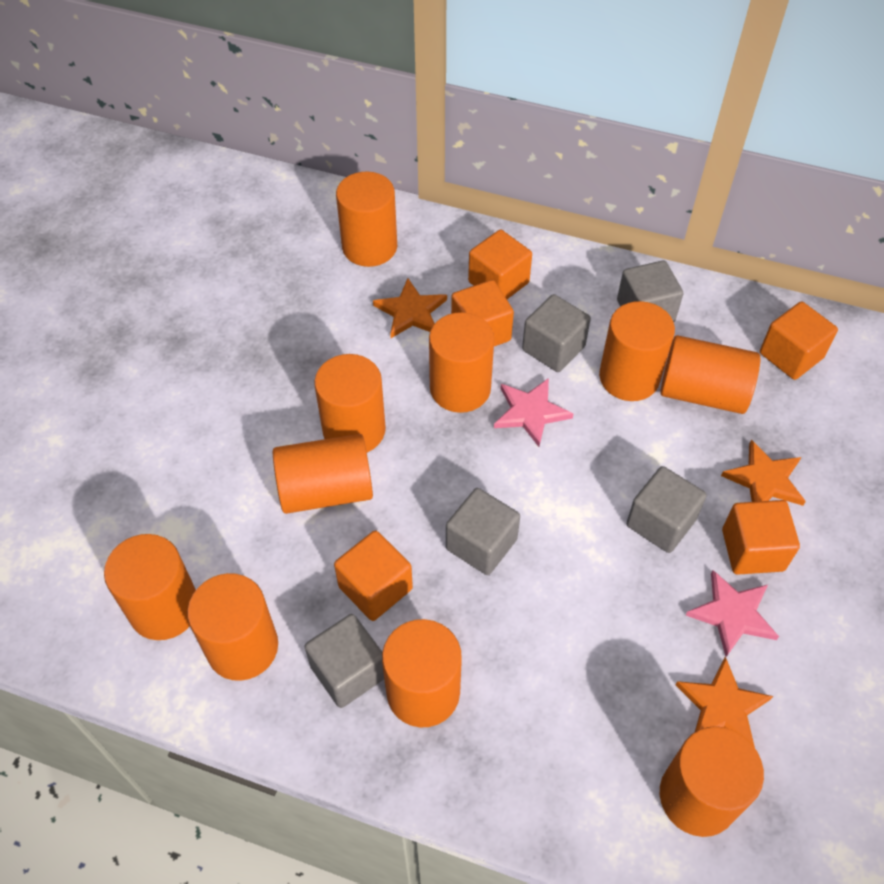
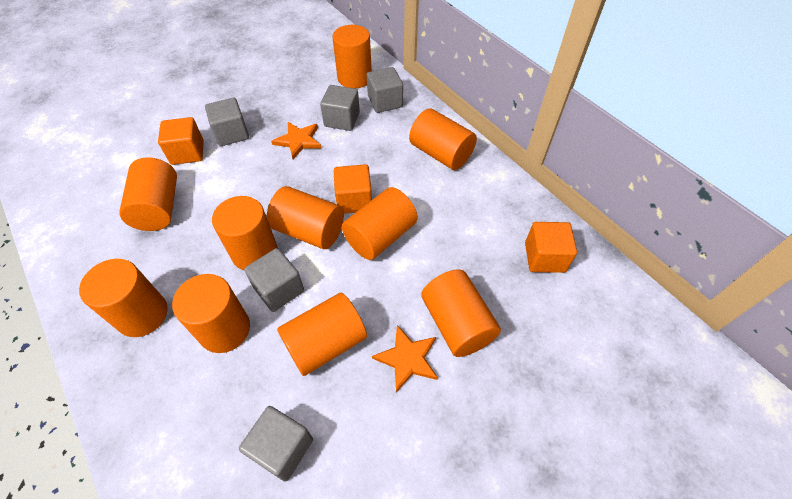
orange cube: 5 -> 3
orange star: 3 -> 2
pink star: 2 -> 0

